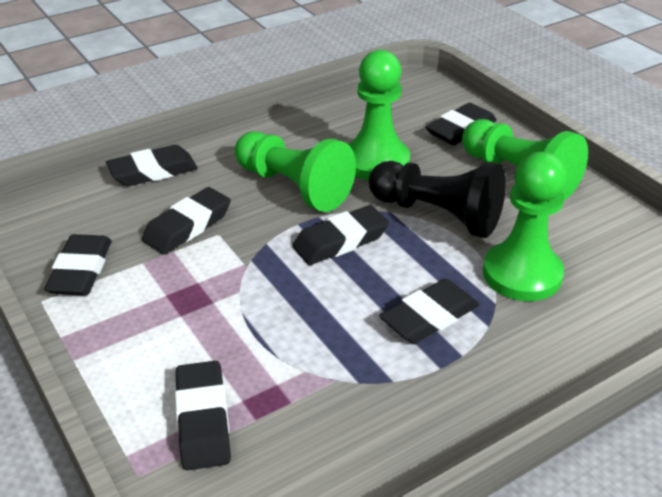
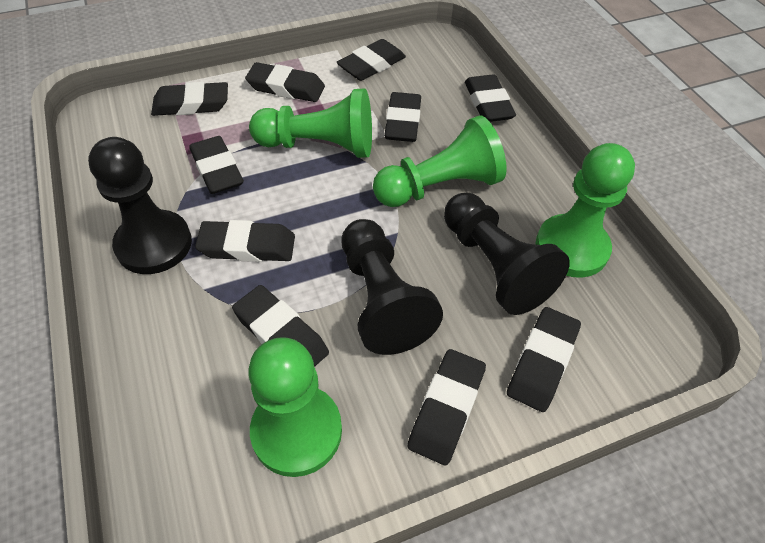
black eraser: 7 -> 10
black pawn: 1 -> 3

